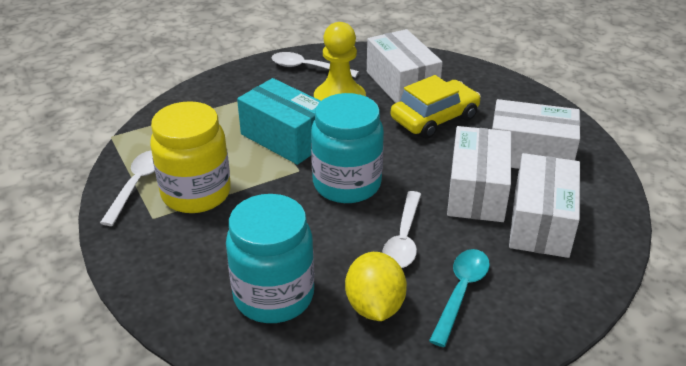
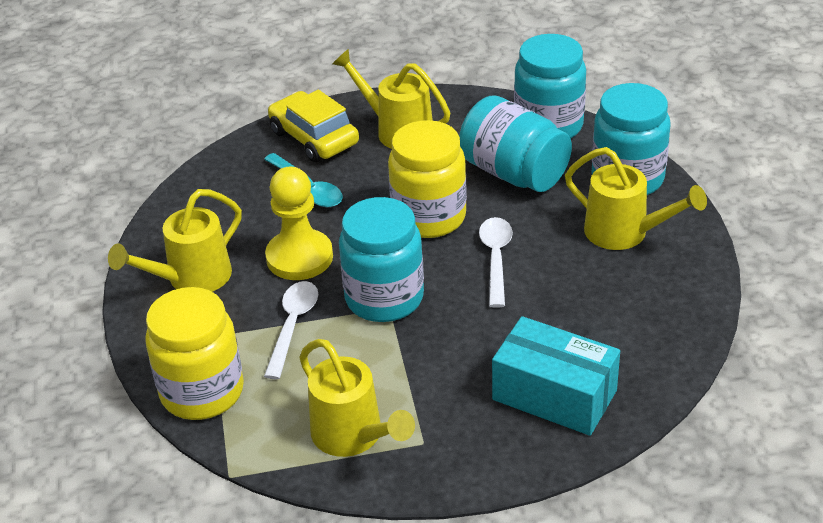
turquoise jar: 2 -> 4
white box: 4 -> 0
white spoon: 3 -> 2
yellow jar: 1 -> 2
yellow lemon: 1 -> 0
yellow watering can: 0 -> 4

